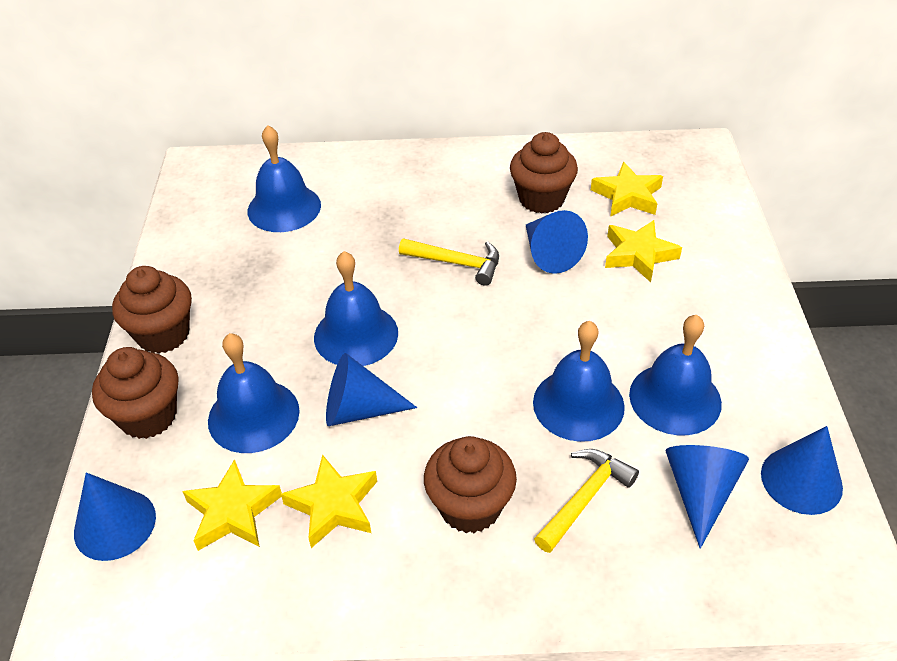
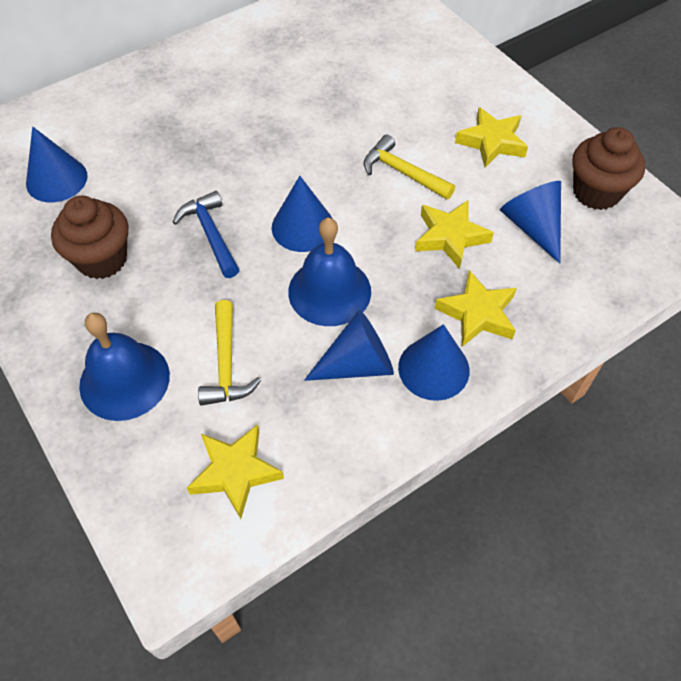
blue bell: 5 -> 2
blue hammer: 0 -> 1
brown cupcake: 4 -> 2

